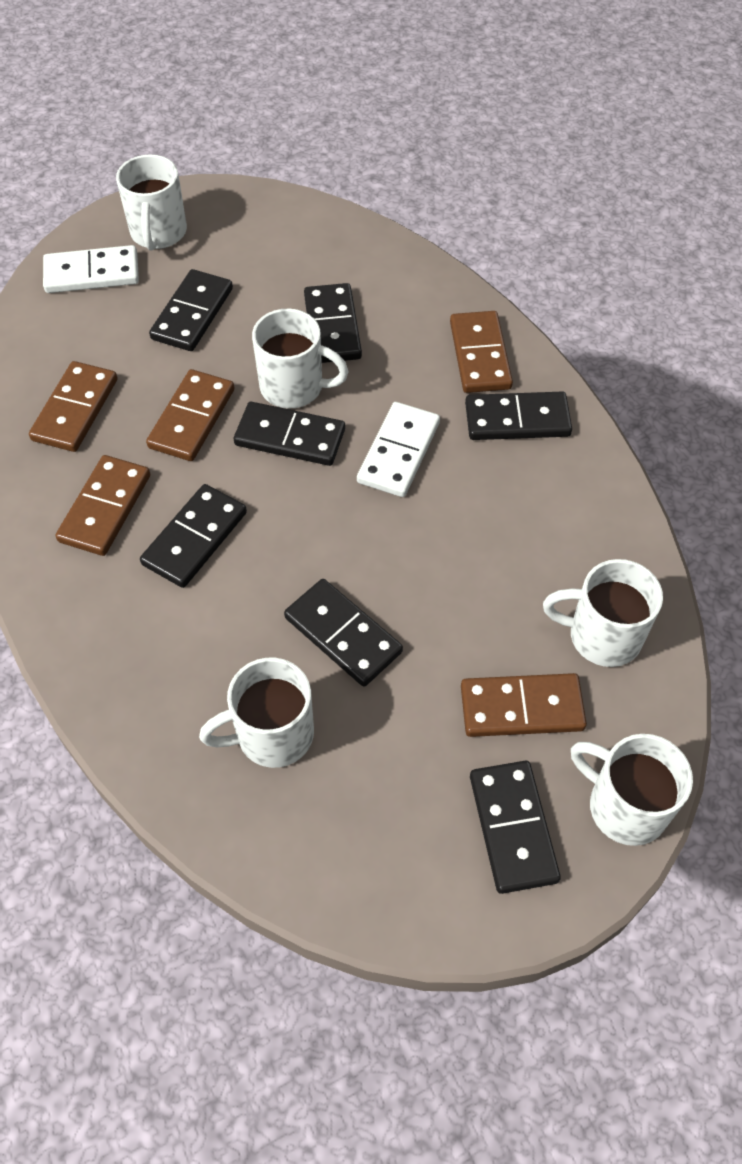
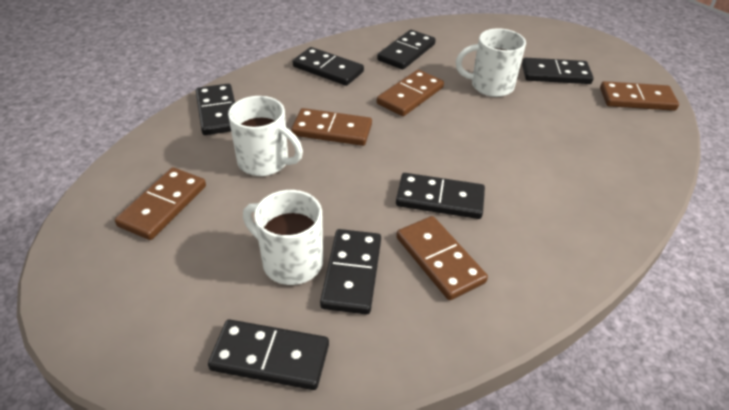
white domino: 2 -> 0
white mug: 5 -> 3

